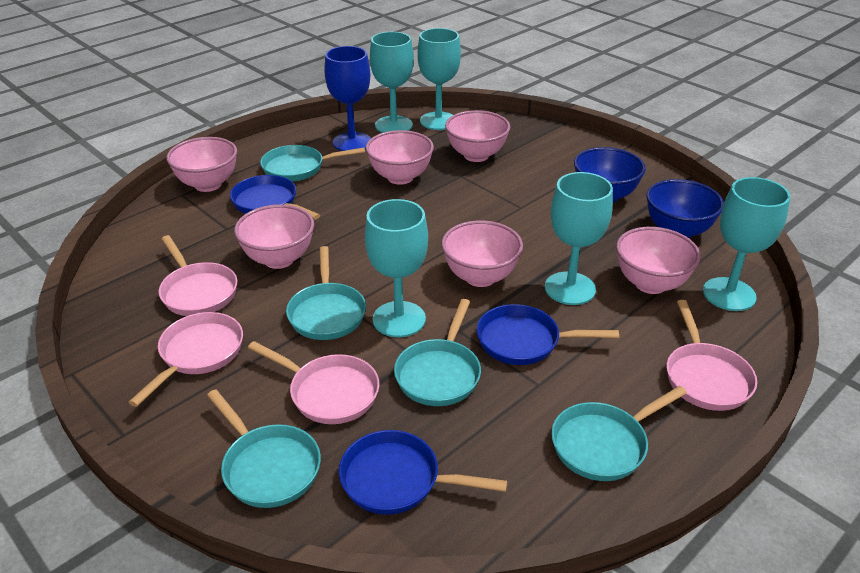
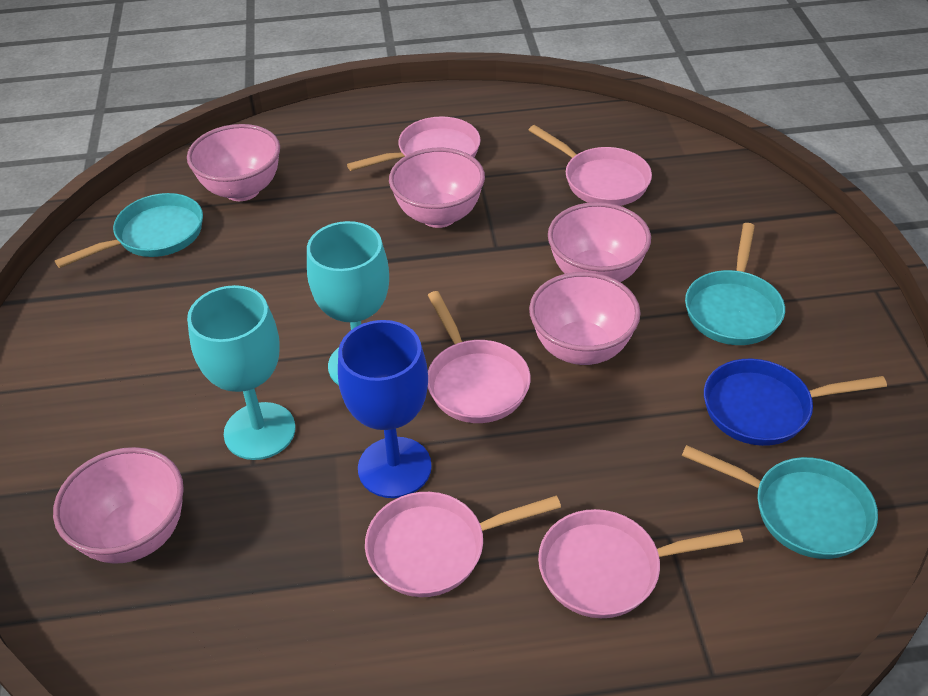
blue bowl: 2 -> 0
blue pan: 3 -> 1
pink bowl: 6 -> 5
pink pan: 4 -> 5
turquoise goblet: 5 -> 2
turquoise pan: 5 -> 3

